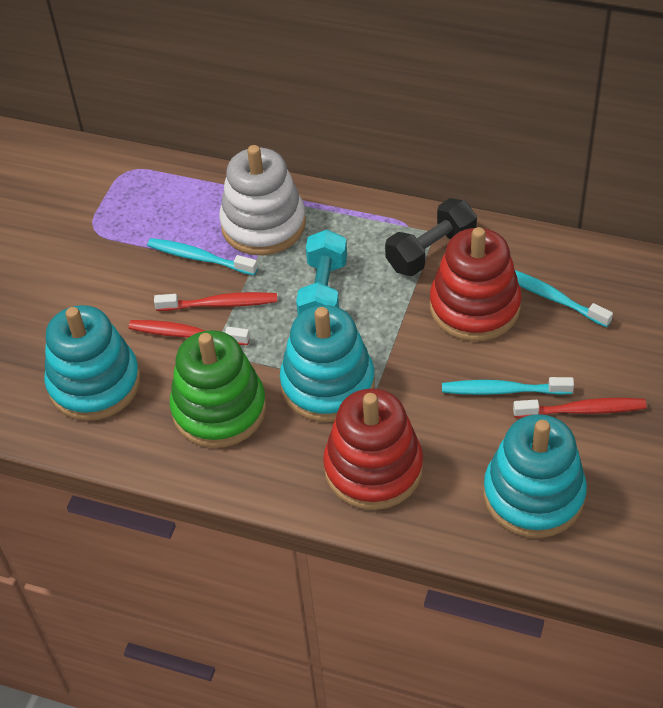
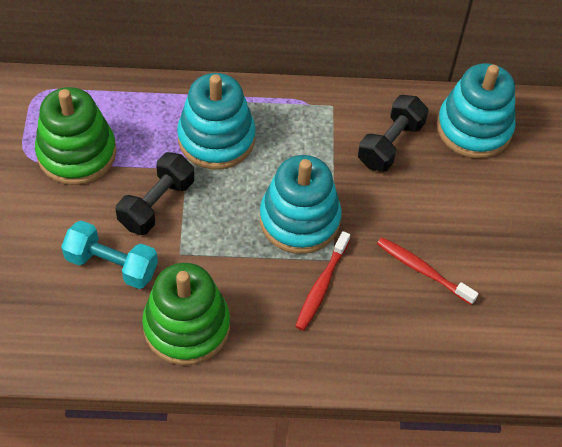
black dumbbell: 1 -> 2
green stacking toy: 1 -> 2
red stacking toy: 2 -> 0
red toothbrush: 3 -> 2
turquoise toothbrush: 3 -> 0
white stacking toy: 1 -> 0

